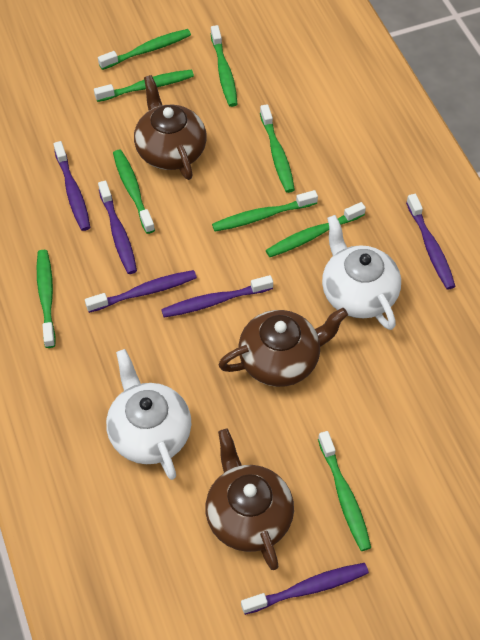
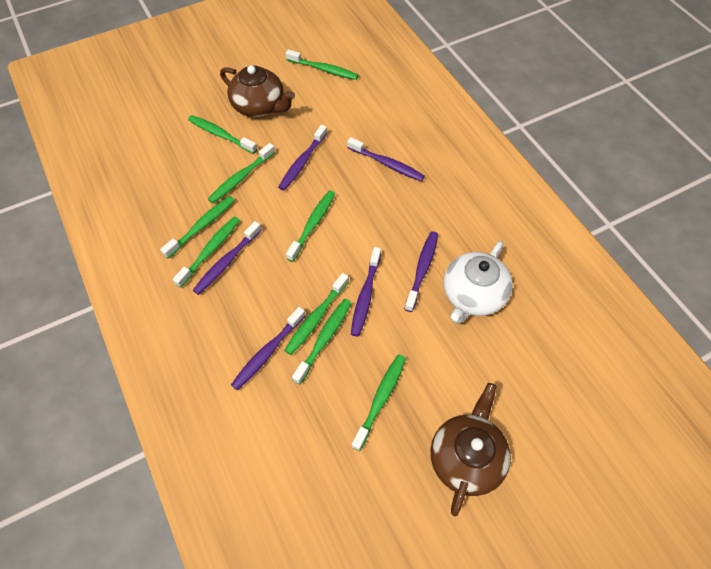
brown teapot: 3 -> 2
white teapot: 2 -> 1

